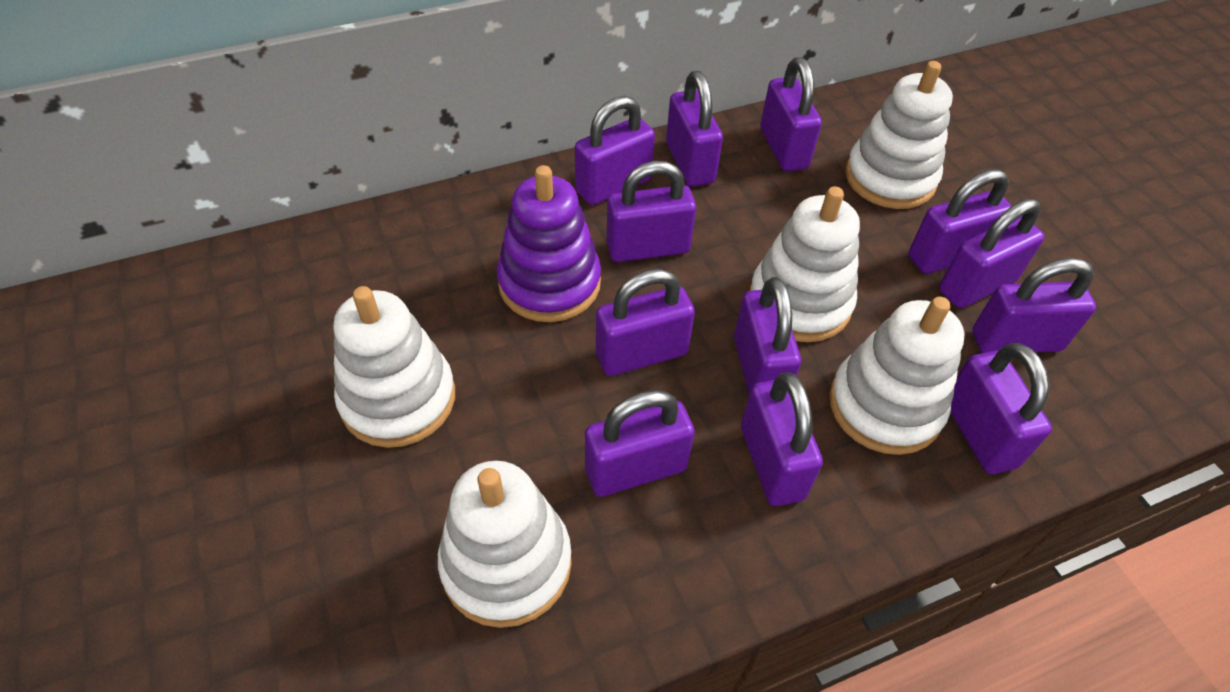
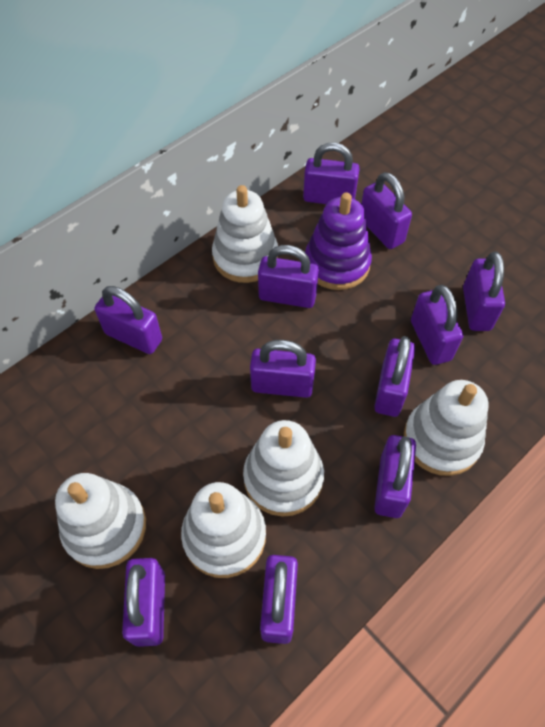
purple padlock: 12 -> 11

